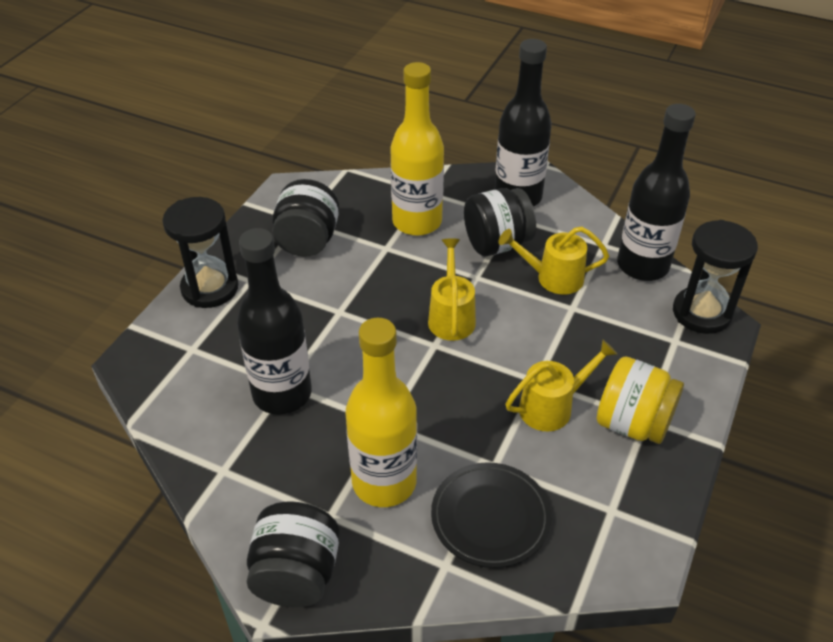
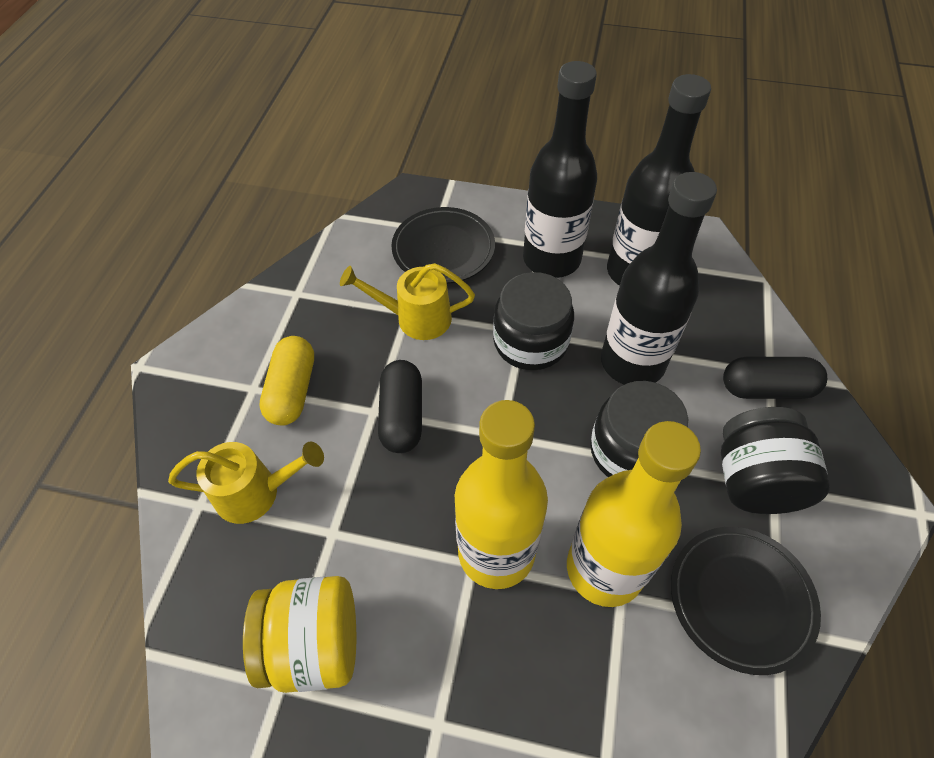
black capsule: 0 -> 2
black hourglass: 2 -> 0
black plate: 1 -> 2
yellow capsule: 0 -> 1
yellow watering can: 3 -> 2

